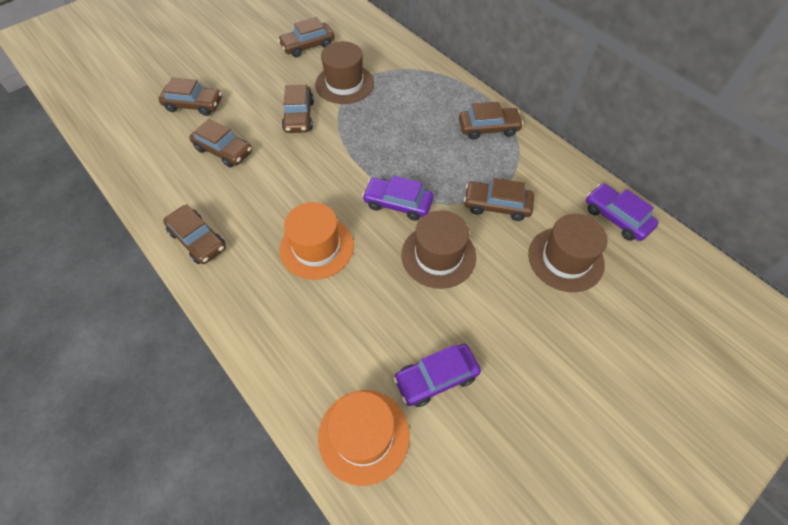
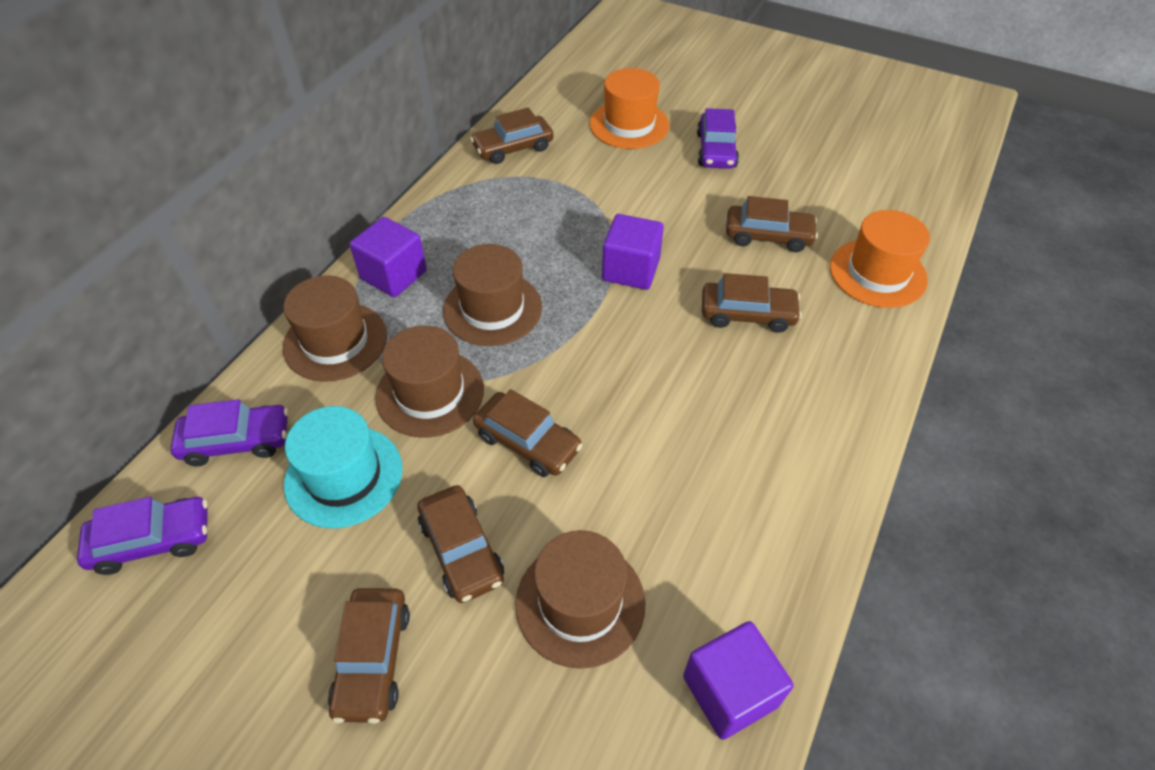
brown car: 7 -> 6
brown hat: 3 -> 4
purple cube: 0 -> 3
turquoise hat: 0 -> 1

